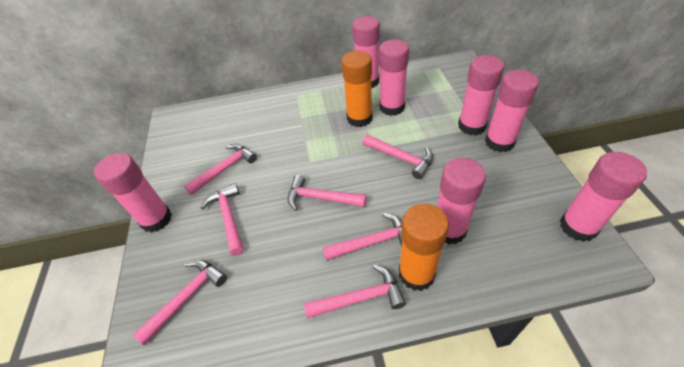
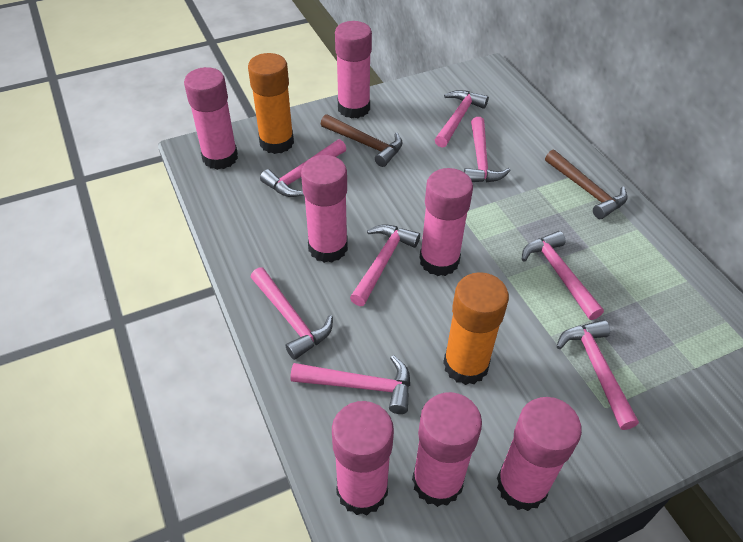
brown hammer: 0 -> 2
pink hammer: 7 -> 8

